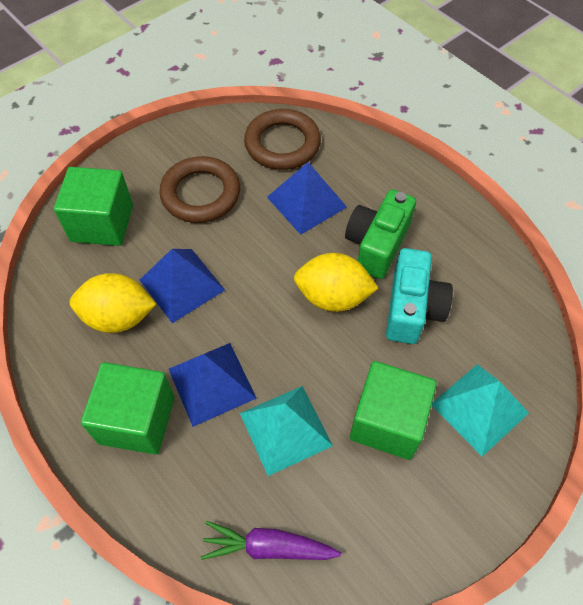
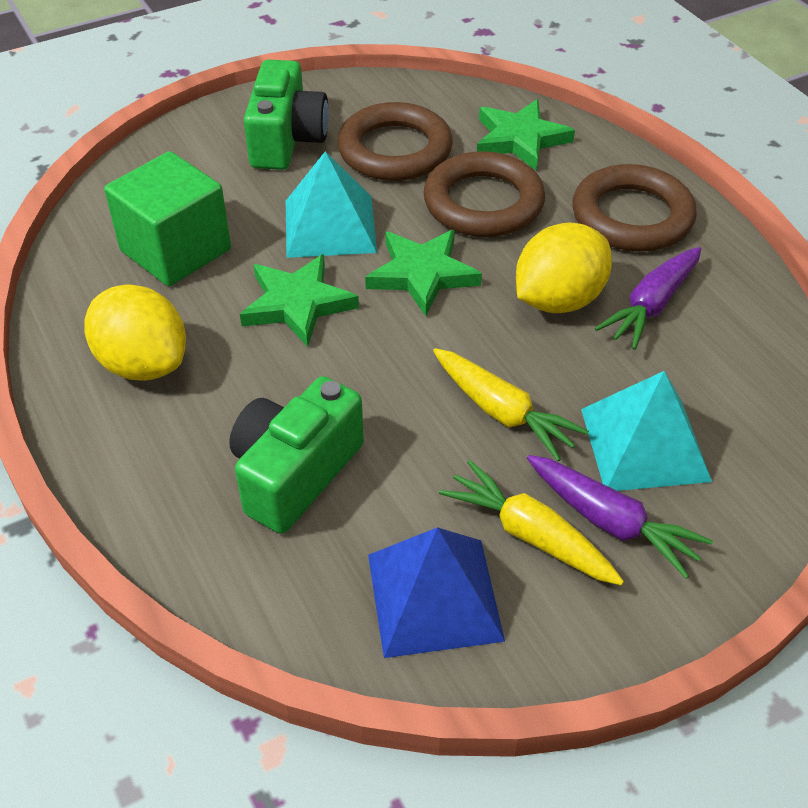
blue pyramid: 3 -> 1
brown ring: 2 -> 3
green camera: 1 -> 2
green cube: 3 -> 1
green star: 0 -> 3
purple carrot: 1 -> 2
turquoise camera: 1 -> 0
yellow carrot: 0 -> 2

